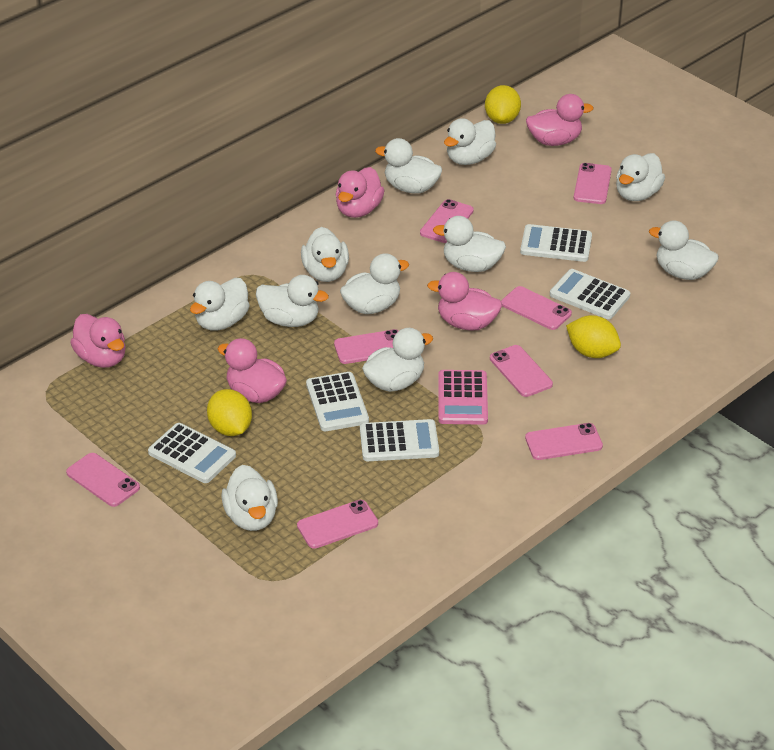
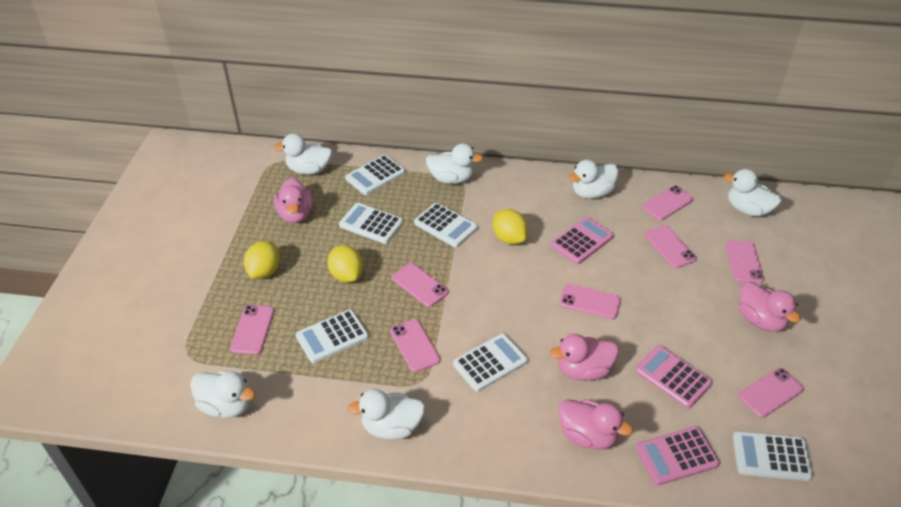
pink calculator: 1 -> 3
pink duck: 5 -> 4
white calculator: 5 -> 6
white duck: 11 -> 6

